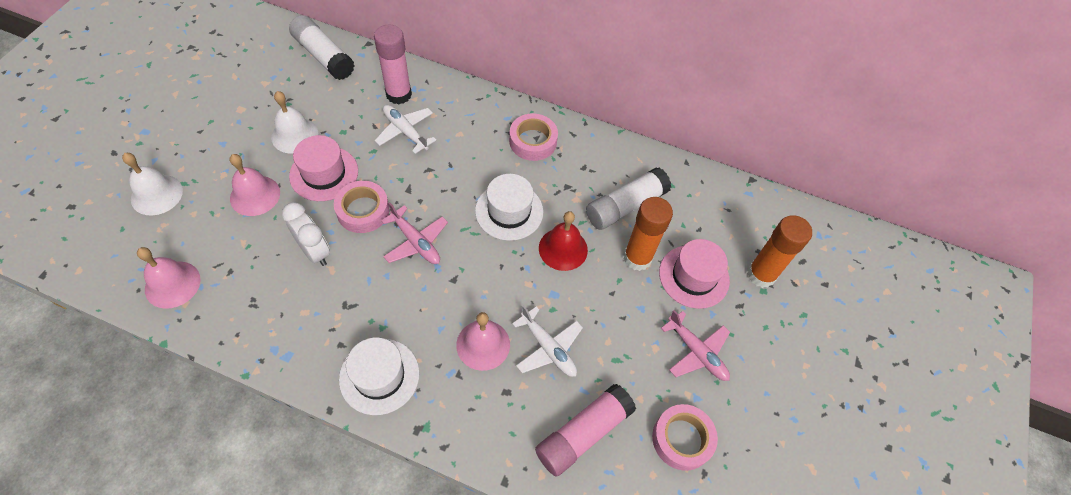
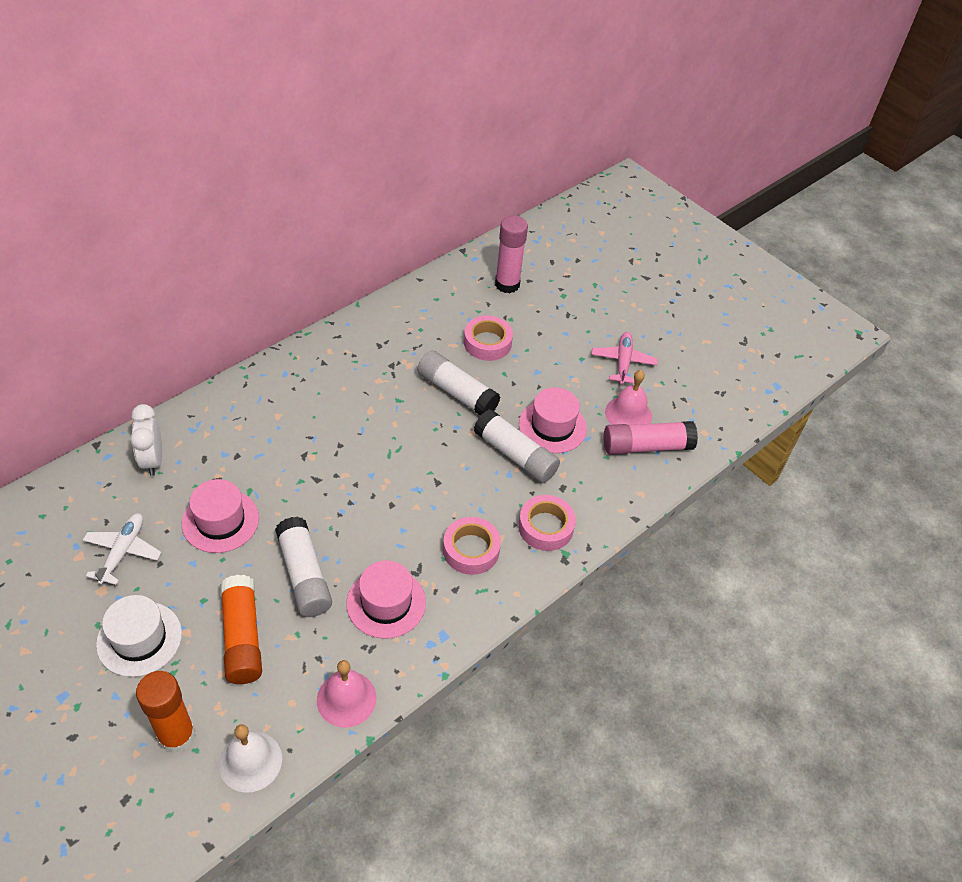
pink bell: 3 -> 2
pink hat: 2 -> 3
pink plane: 2 -> 1
red bell: 1 -> 0
white bell: 2 -> 1
white glue stick: 2 -> 3
white hat: 2 -> 1
white plane: 2 -> 1

